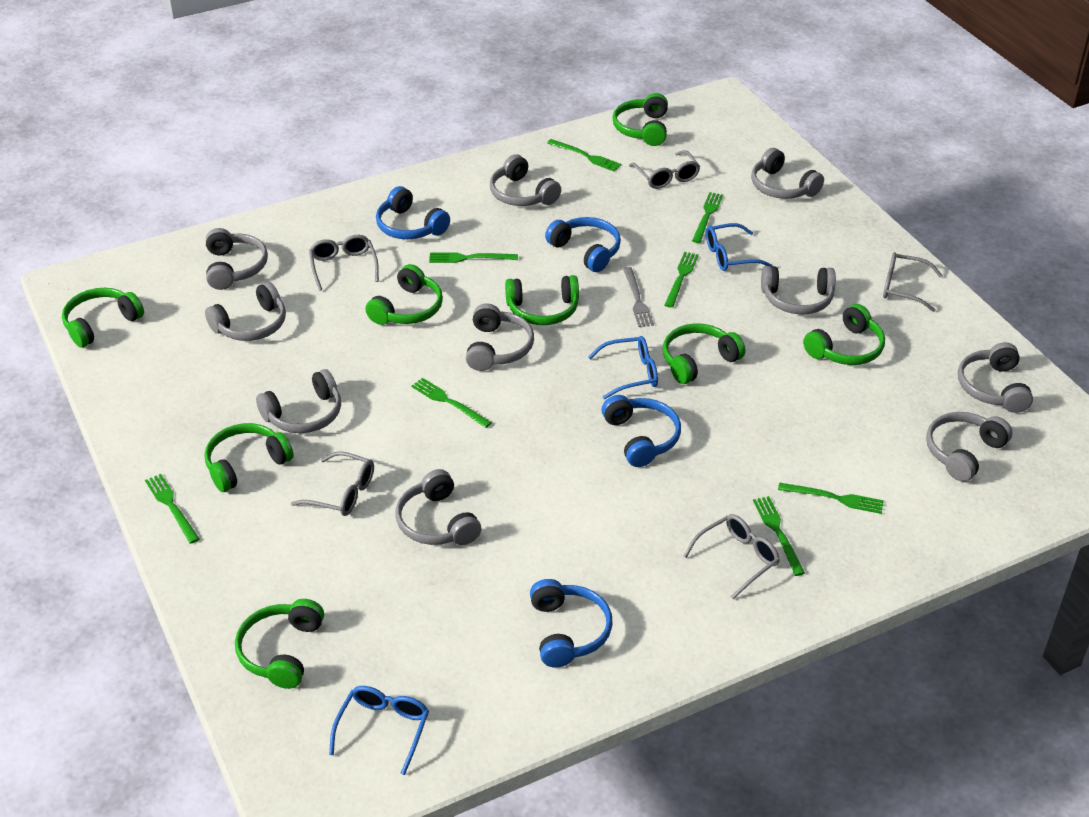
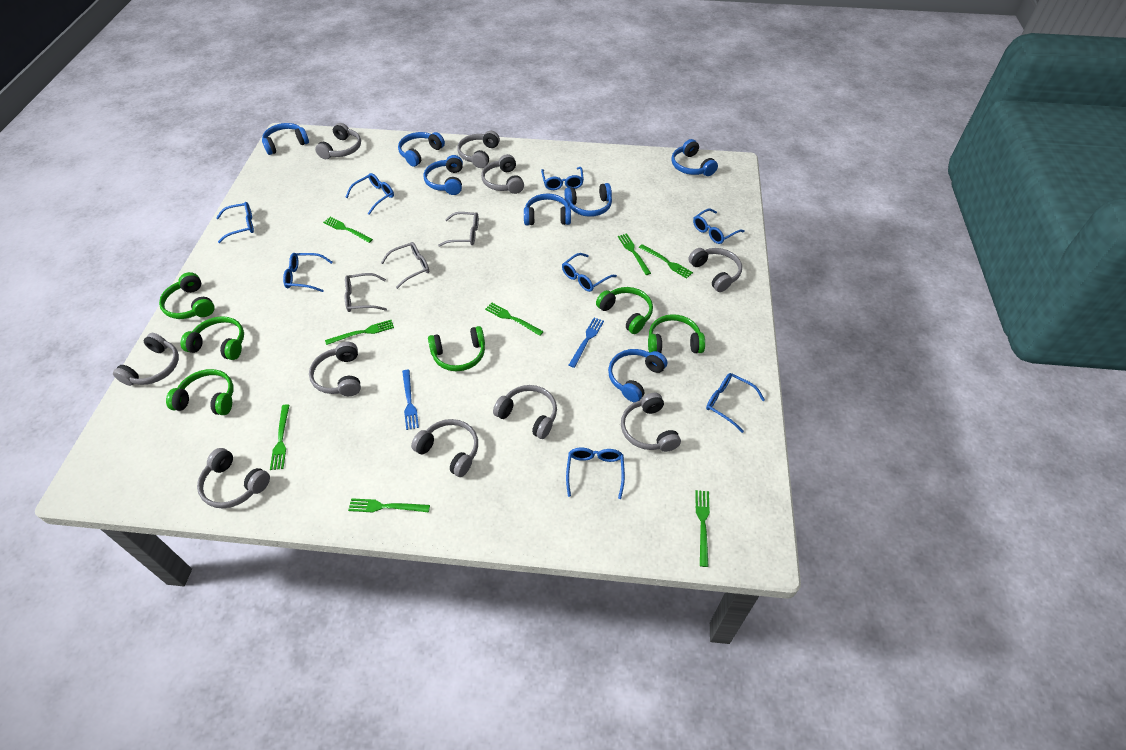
blue fork: 0 -> 2
blue glasses: 3 -> 8
blue headphones: 4 -> 7
green headphones: 8 -> 6
grey fork: 1 -> 0
grey glasses: 5 -> 3

